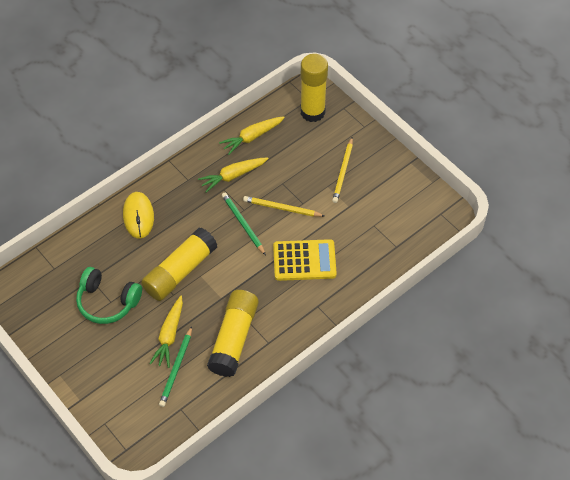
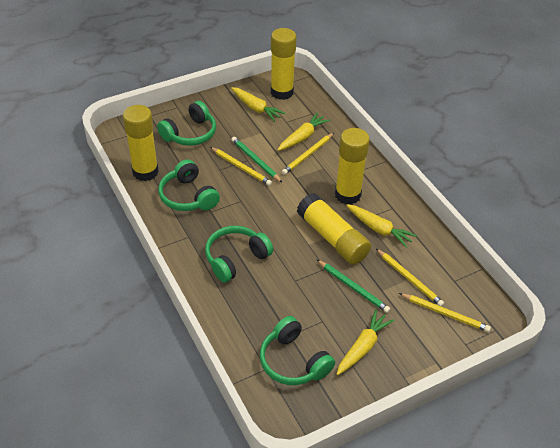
green headphones: 1 -> 4
yellow calculator: 1 -> 0
yellow carrot: 3 -> 4
yellow glue stick: 3 -> 4
yellow mouse: 1 -> 0
yellow pencil: 2 -> 4

